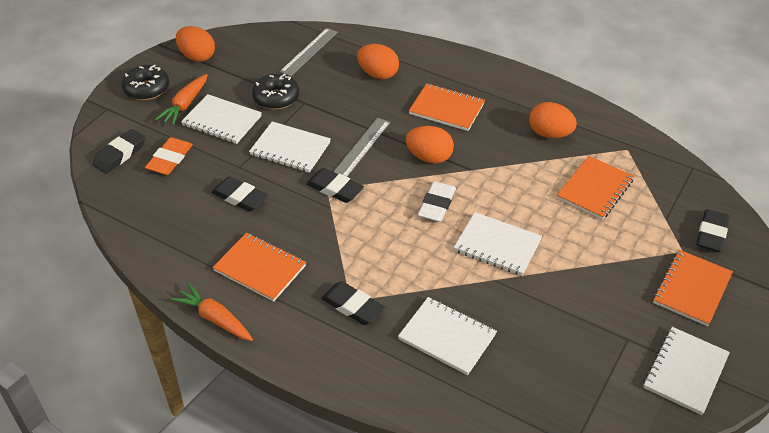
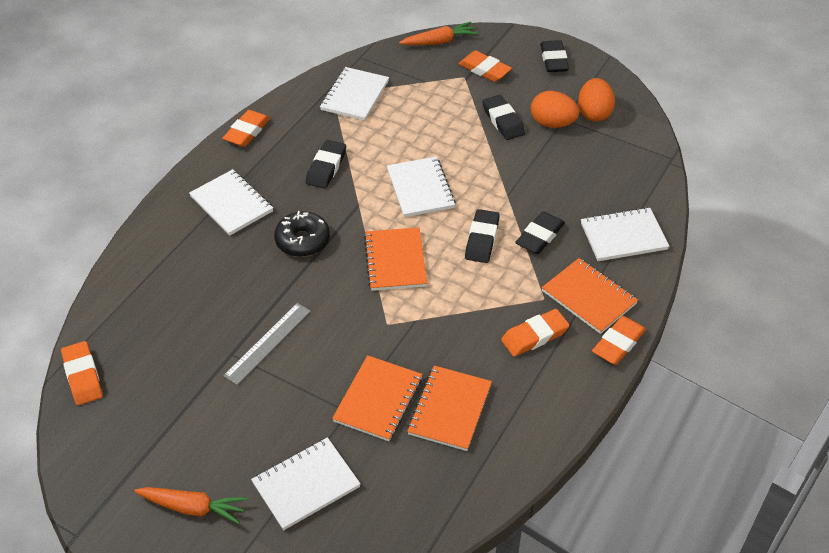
black donut: 2 -> 1
grey ruler: 2 -> 1
orange egg: 4 -> 2
orange eraser: 1 -> 5
white eraser: 1 -> 0

